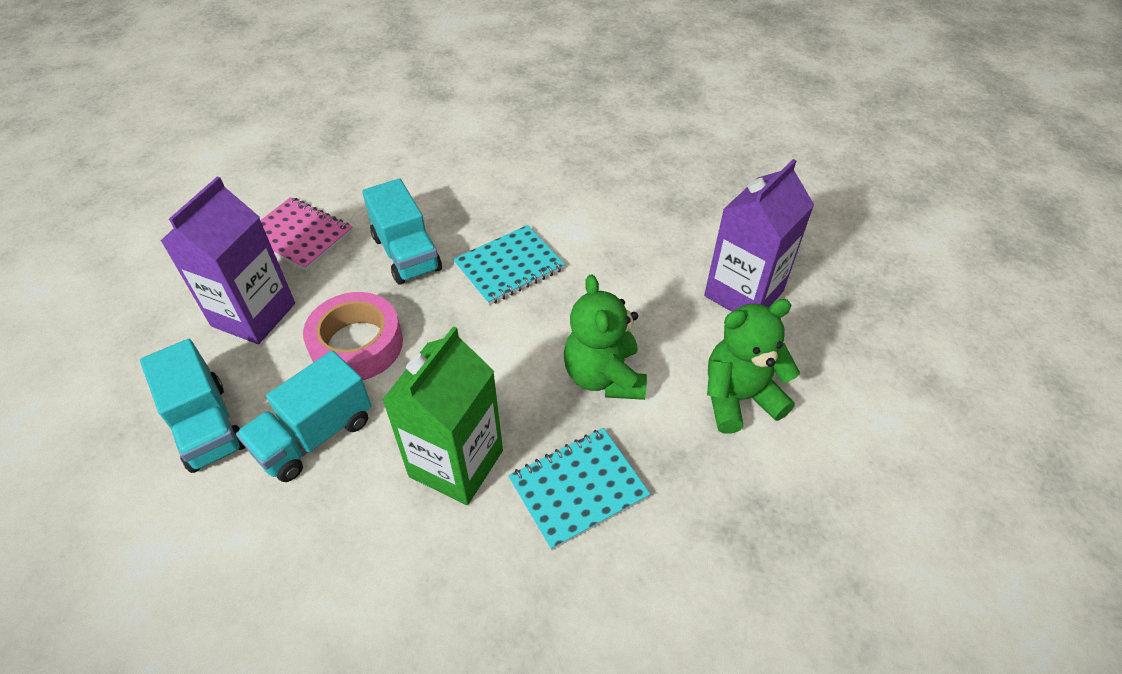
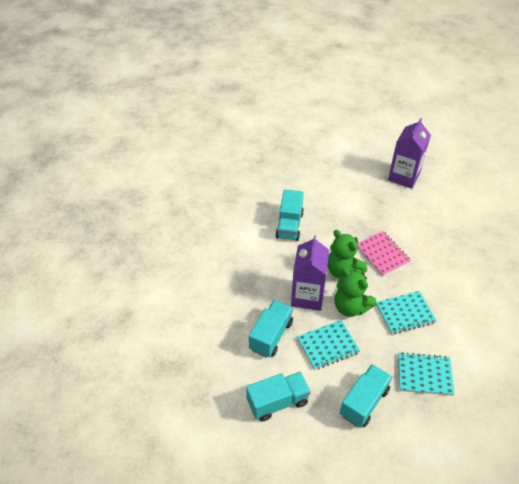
green carton: 1 -> 0
pink tape: 1 -> 0
turquoise notebook: 2 -> 3
turquoise truck: 3 -> 4

